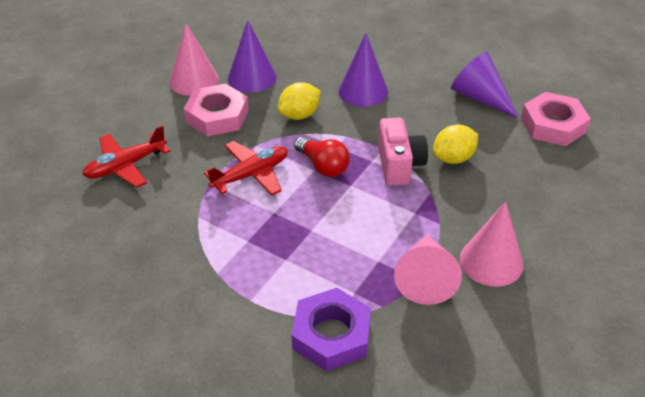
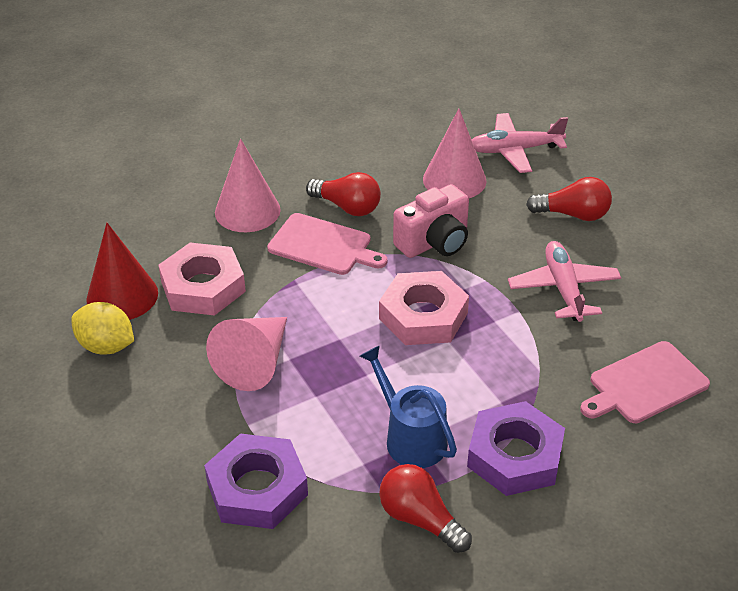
blue watering can: 0 -> 1
pink cutting board: 0 -> 2
pink plane: 0 -> 2
purple cone: 3 -> 0
purple nut: 1 -> 2
red cone: 0 -> 1
red light bulb: 1 -> 3
red plane: 2 -> 0
yellow lemon: 2 -> 1

